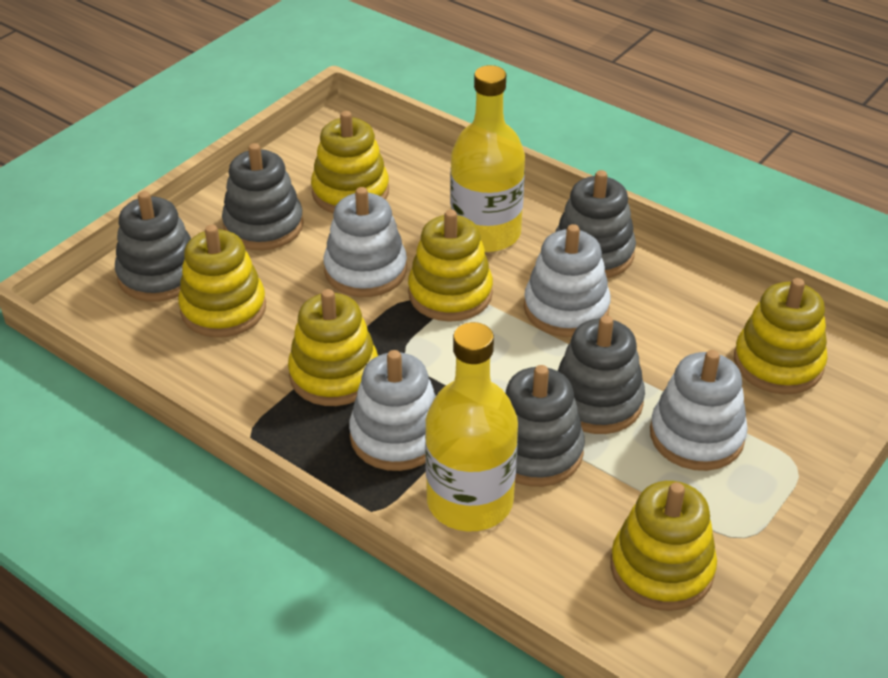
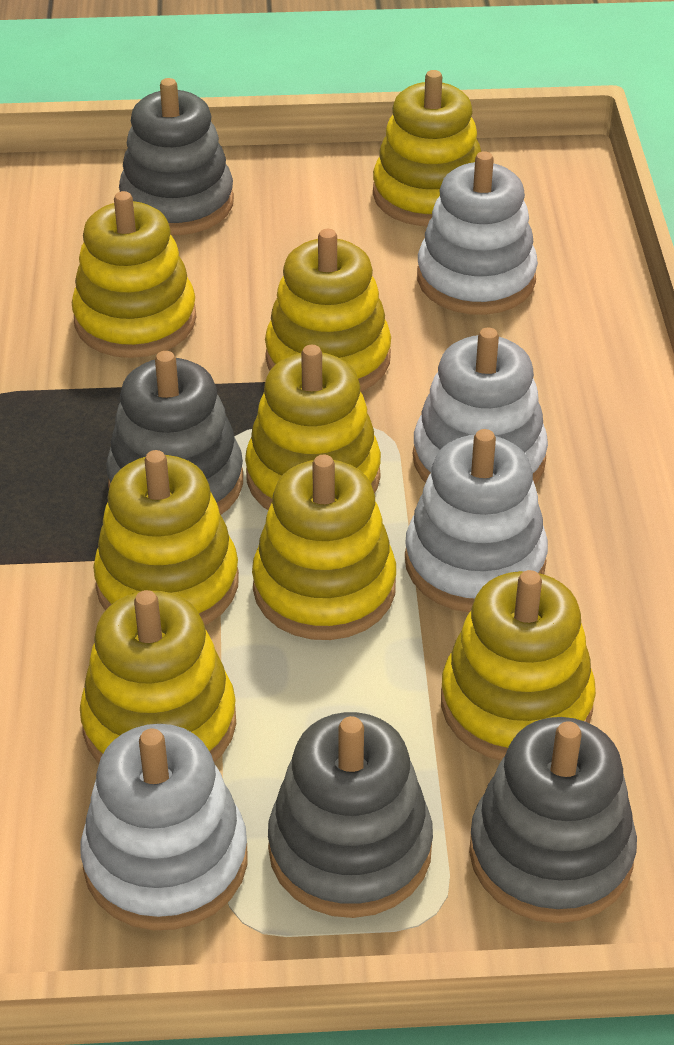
grey stacking toy: 5 -> 4
yellow bottle: 2 -> 0
yellow stacking toy: 6 -> 8

